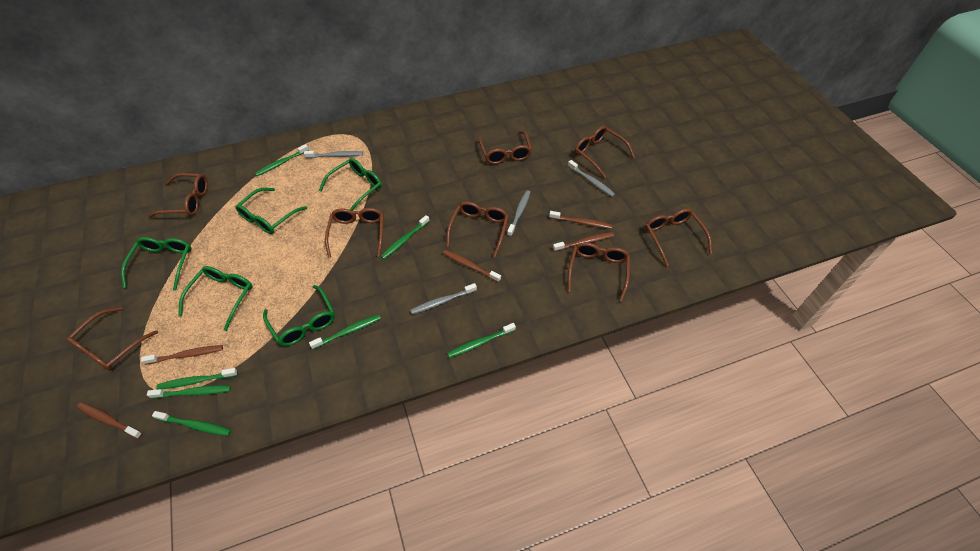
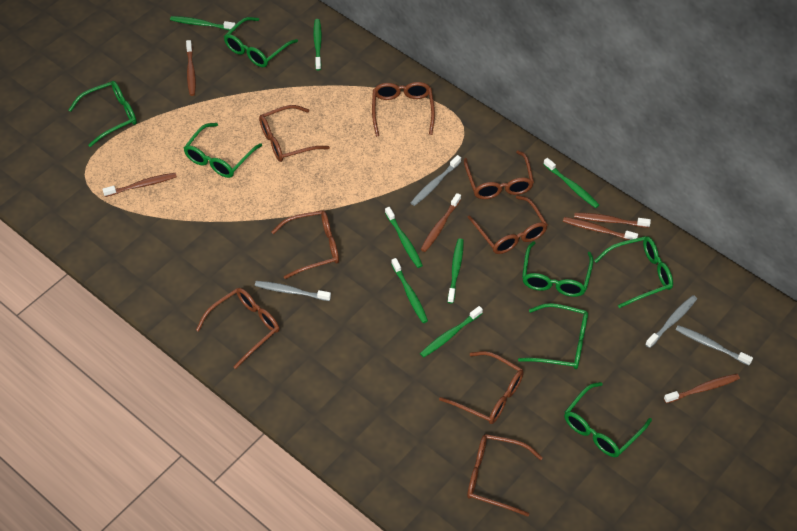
brown toothbrush: 5 -> 6
green glasses: 5 -> 7

